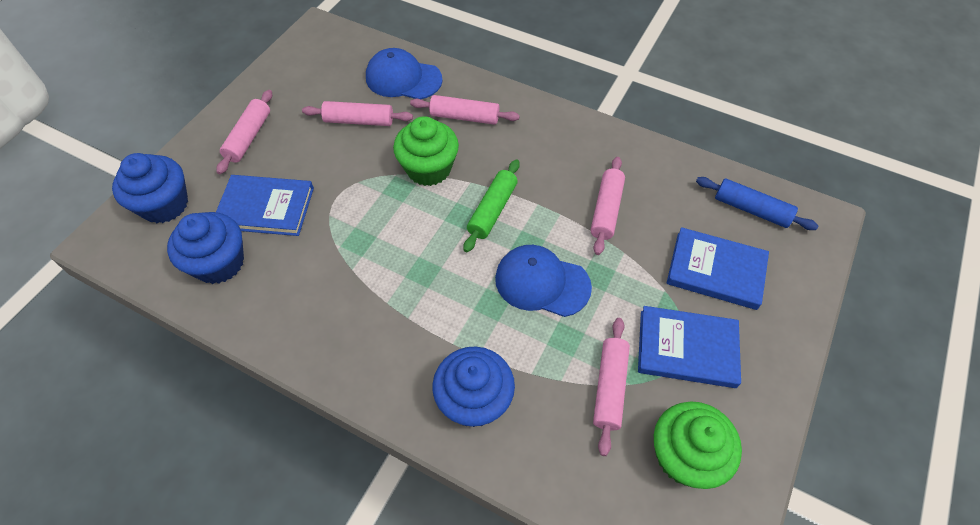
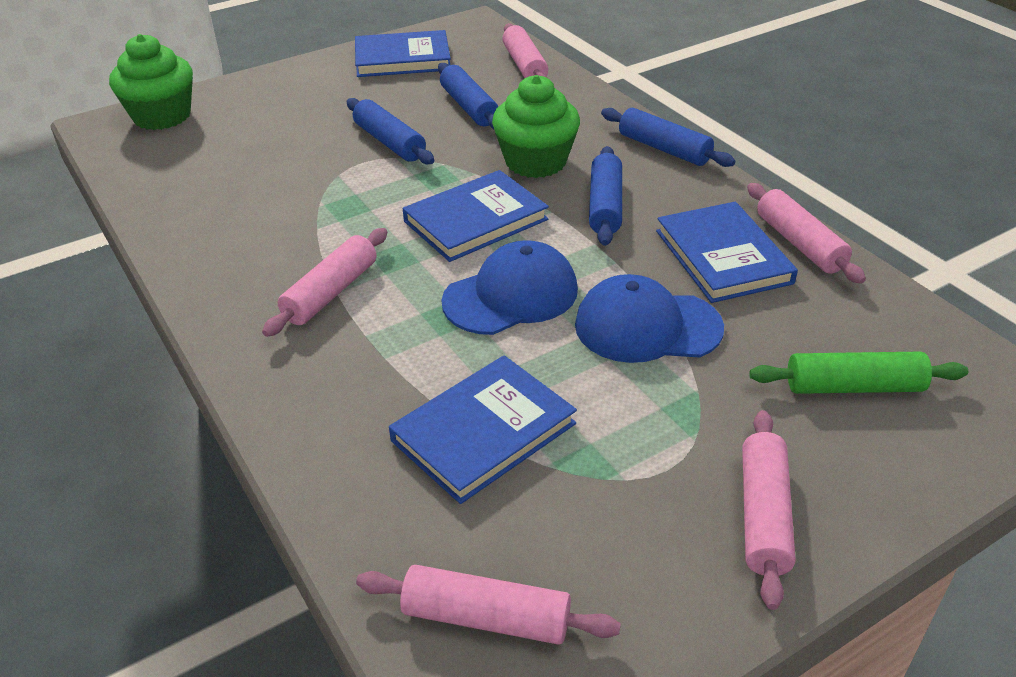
blue book: 3 -> 4
blue cupcake: 3 -> 0
blue rolling pin: 1 -> 4

